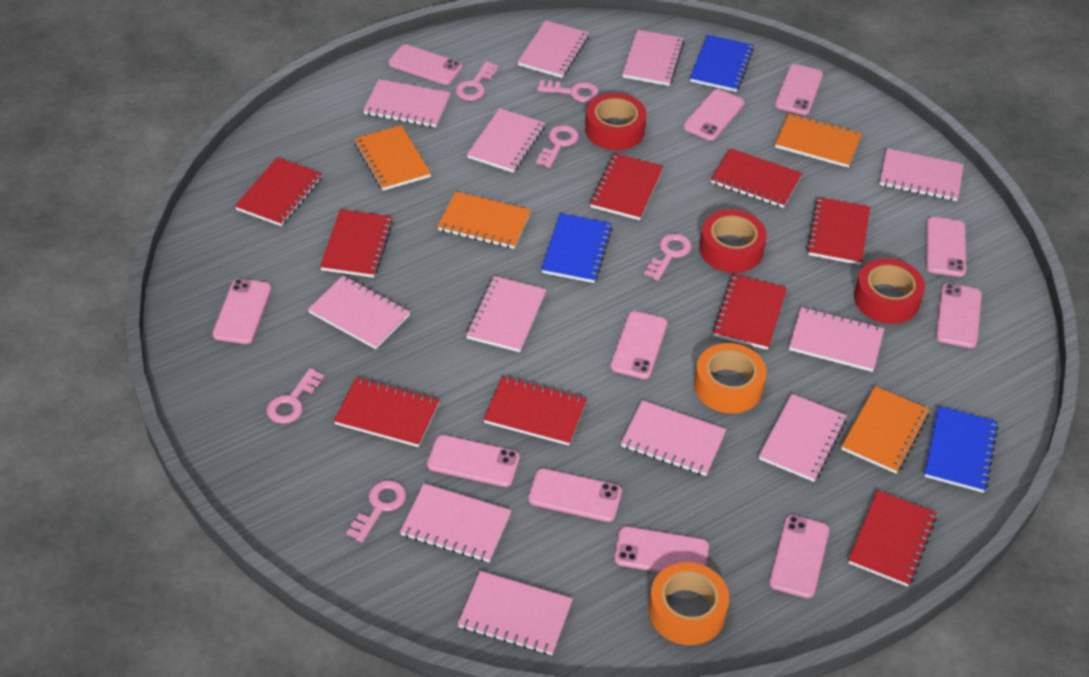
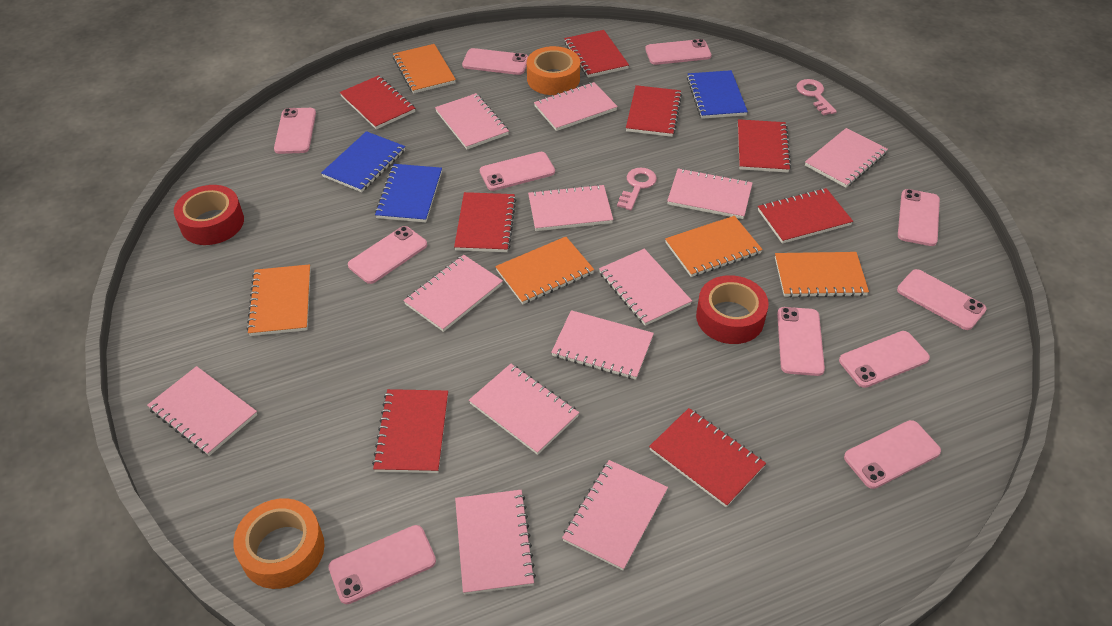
orange notebook: 4 -> 5
pink key: 6 -> 2
red notebook: 9 -> 8
red tape: 3 -> 2

